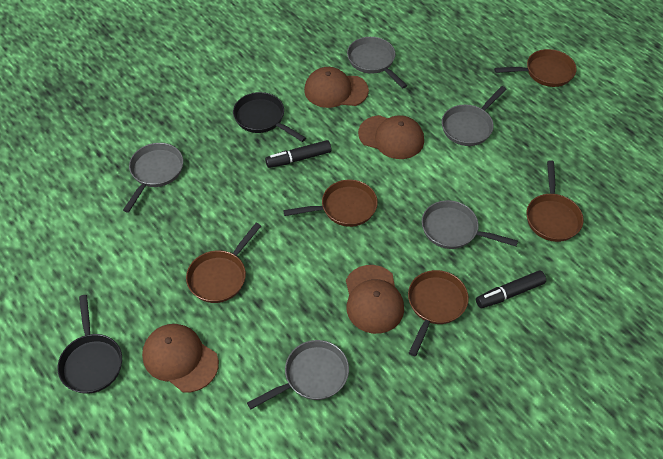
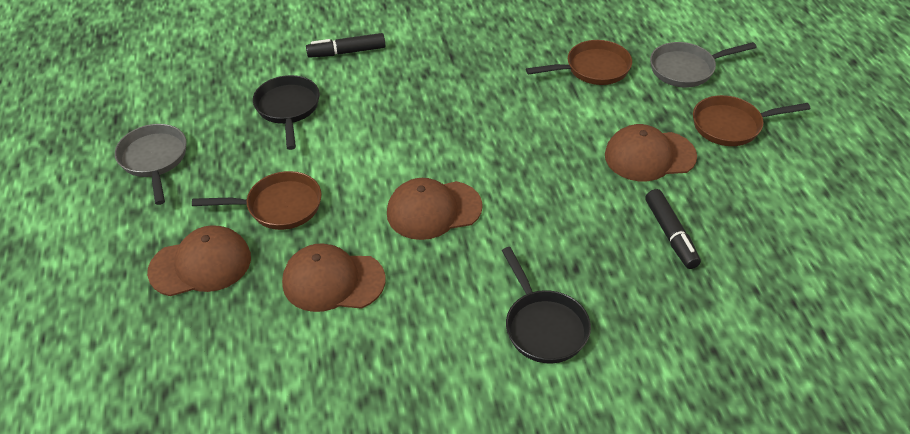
brown pan: 5 -> 3
grey pan: 5 -> 2

